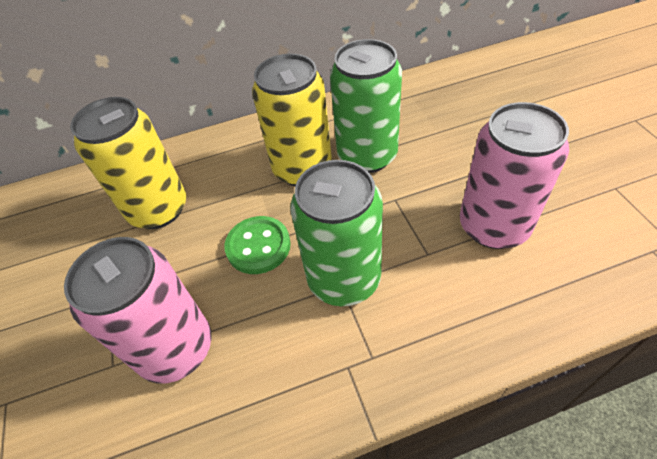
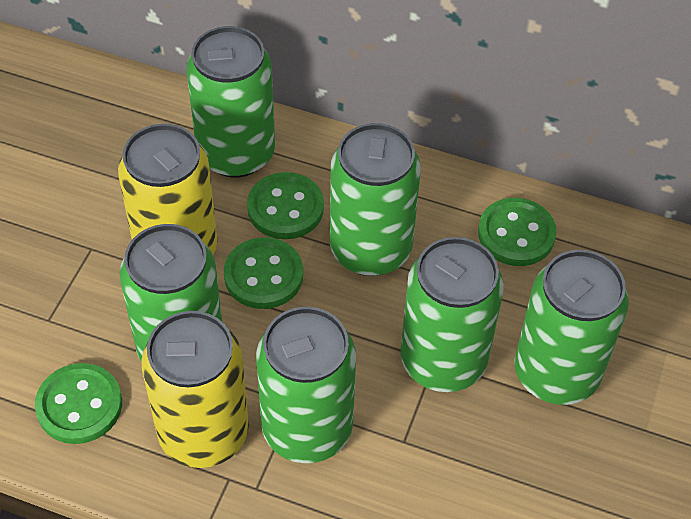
green button: 1 -> 4
green can: 2 -> 6
pink can: 2 -> 0

